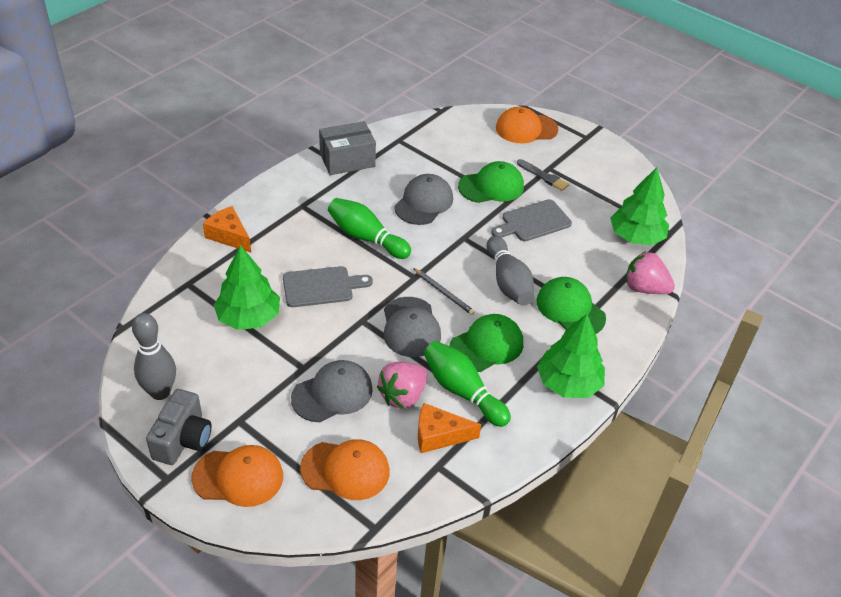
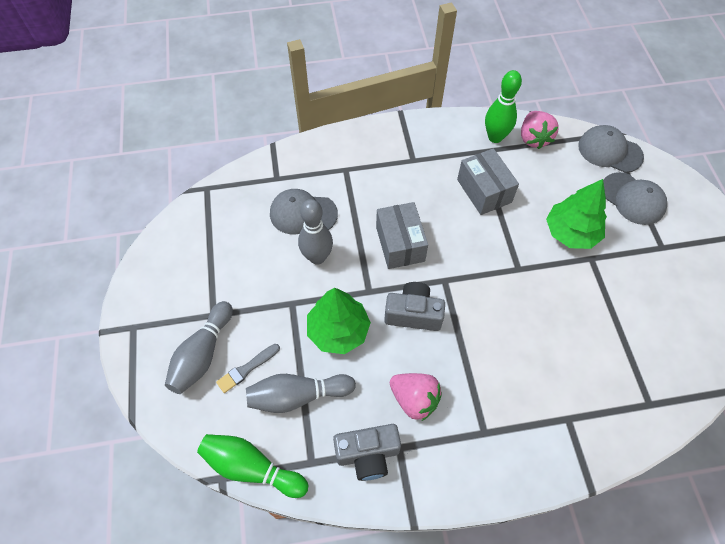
green cap: 3 -> 0
green tree: 3 -> 2
grey bowling pin: 2 -> 3
grey box: 1 -> 2
grey camera: 1 -> 2
grey cutting board: 2 -> 0
grey pencil: 1 -> 0
orange cap: 3 -> 0
orange cheese: 2 -> 0

